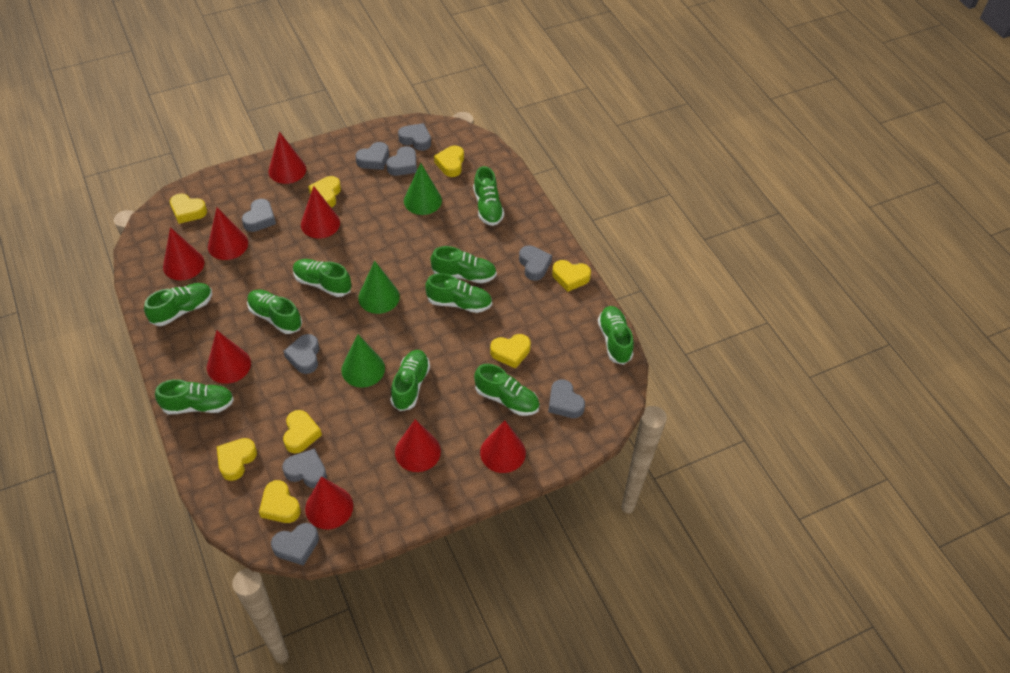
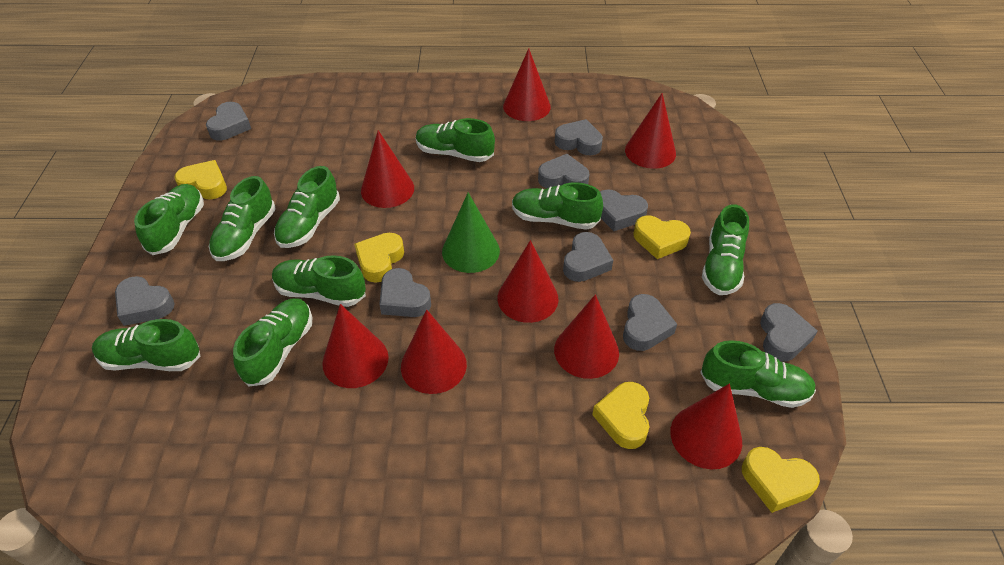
green cone: 3 -> 1
yellow heart: 8 -> 5

